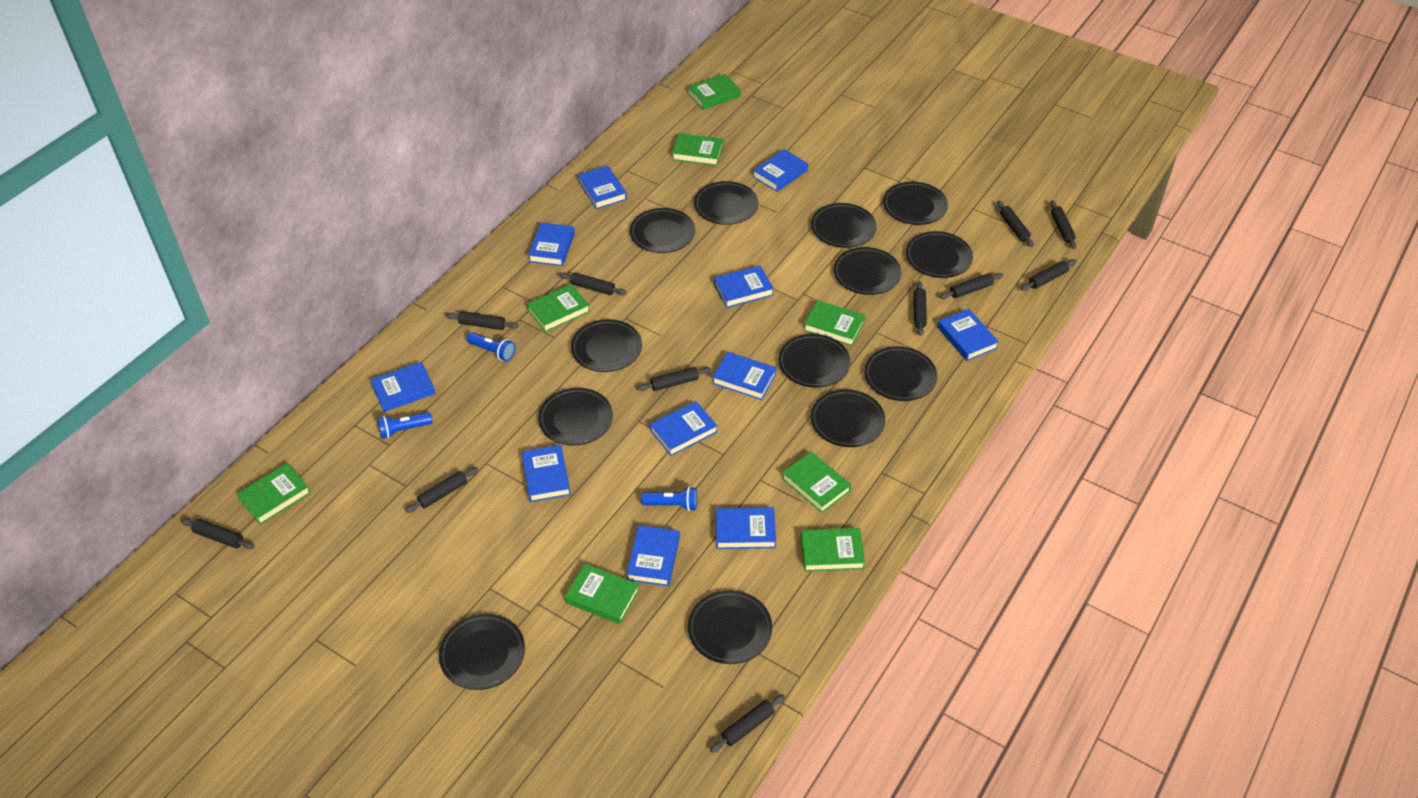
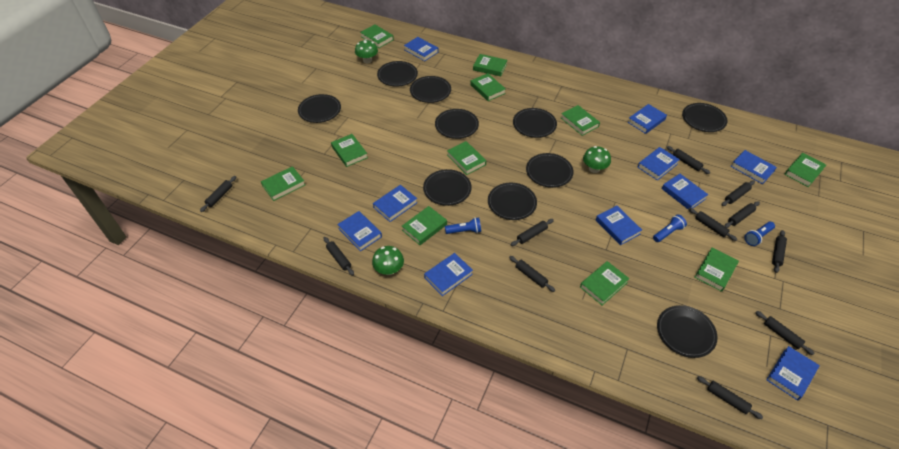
black plate: 13 -> 10
blue book: 11 -> 10
green book: 8 -> 11
green mushroom: 0 -> 3

